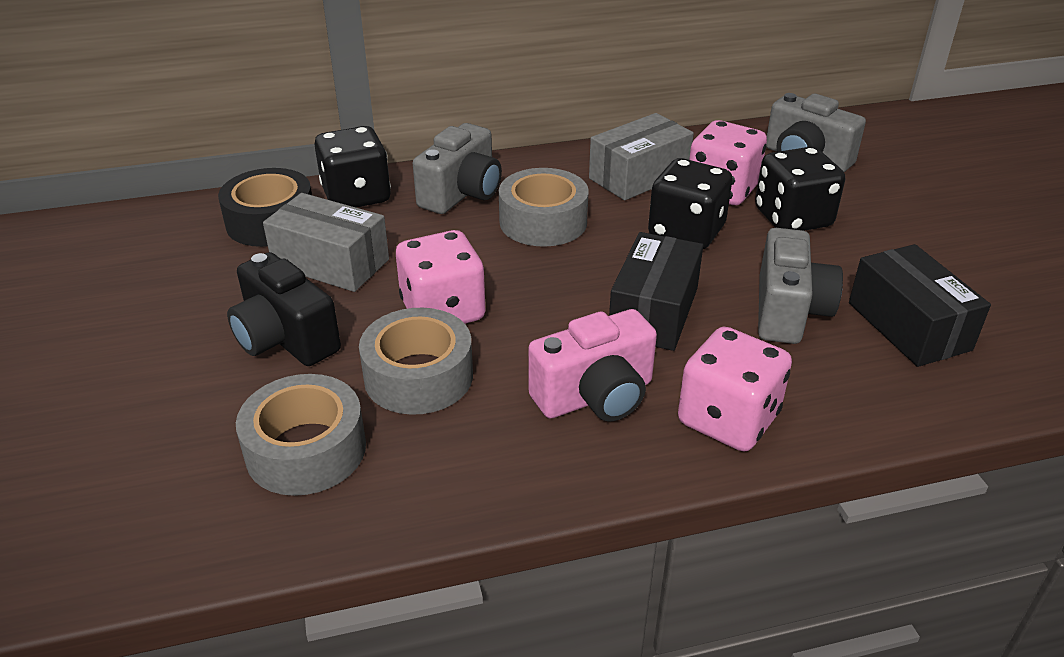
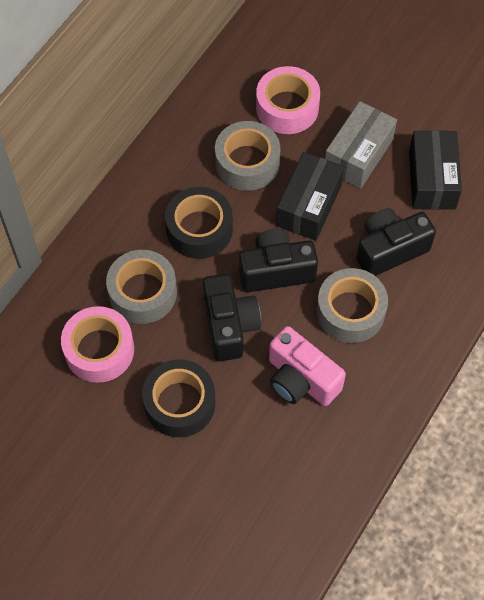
black camera: 1 -> 3
black dice: 3 -> 0
black tape: 1 -> 2
grey box: 2 -> 1
grey camera: 3 -> 0
pink dice: 3 -> 0
pink tape: 0 -> 2

